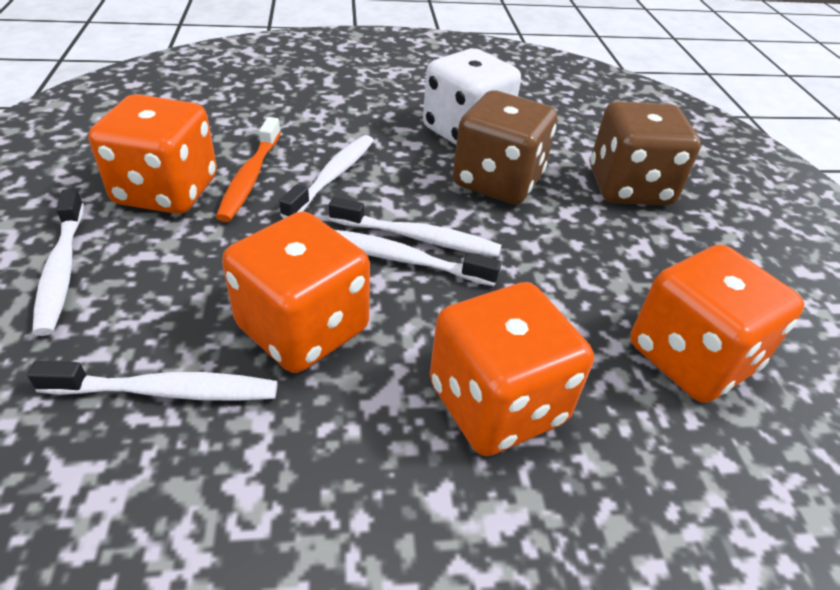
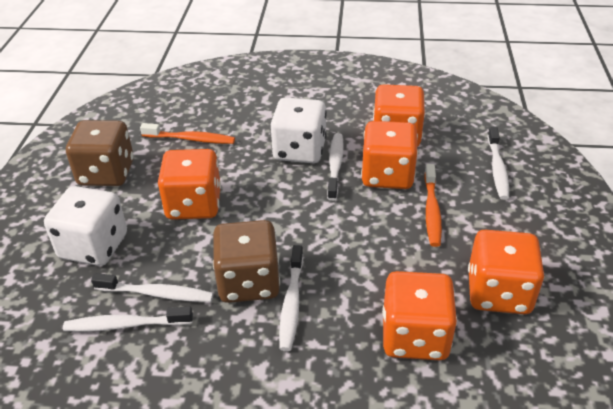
orange dice: 4 -> 5
orange toothbrush: 1 -> 2
white dice: 1 -> 2

